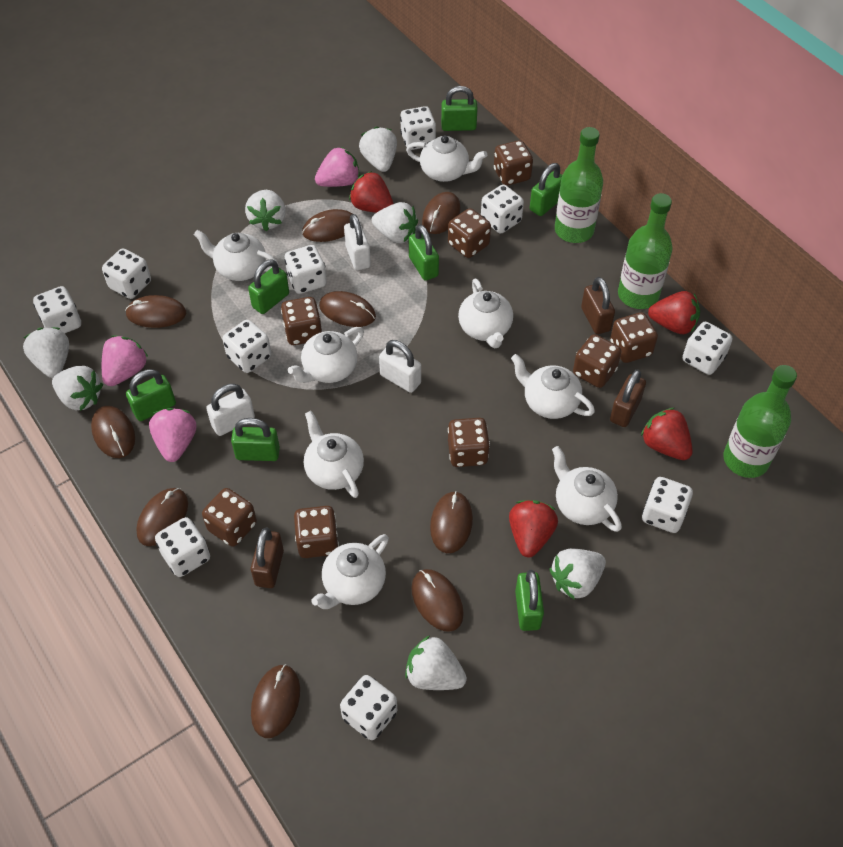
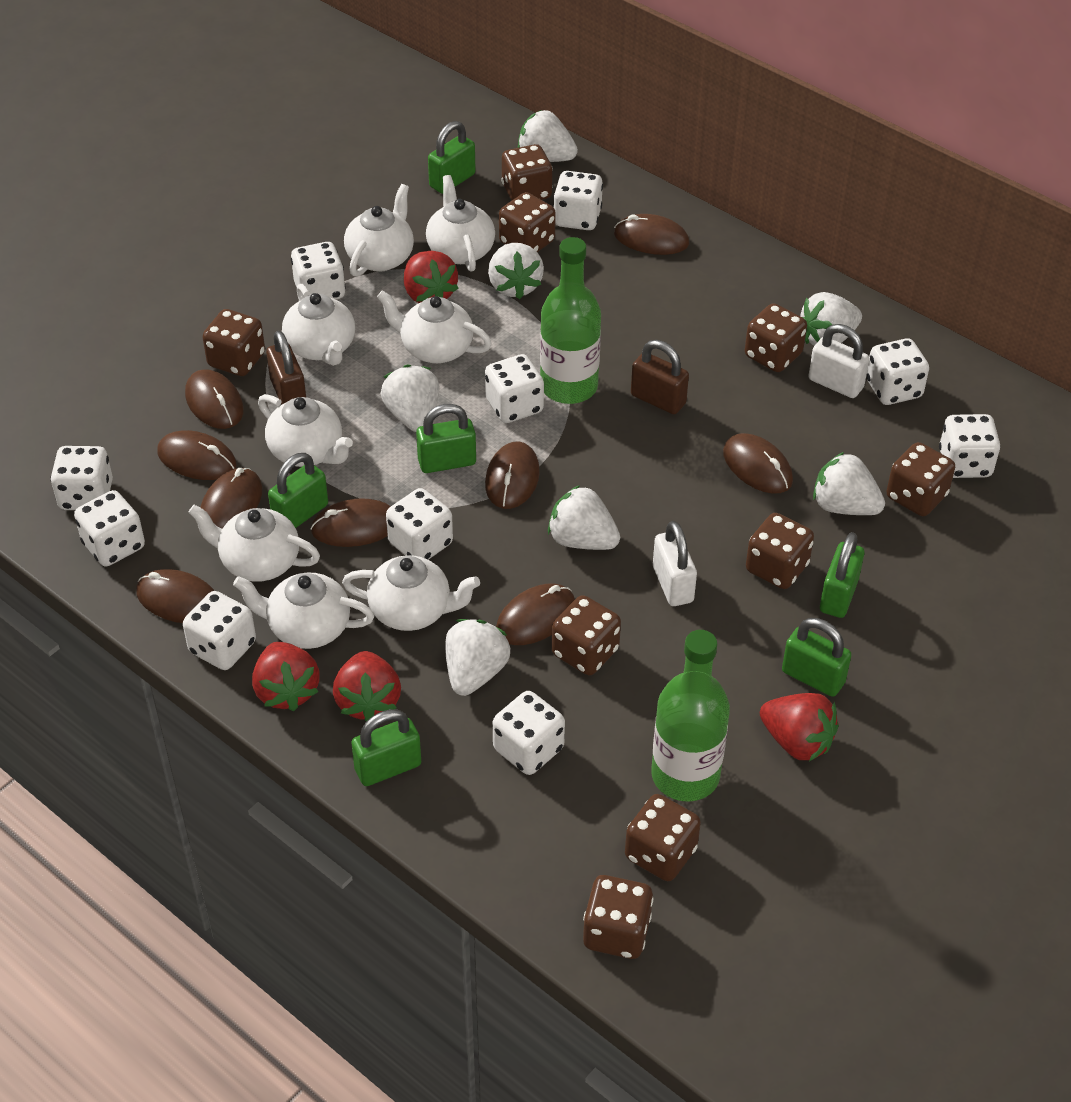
brown dice: 8 -> 9
brown padlock: 3 -> 2
green bottle: 3 -> 2
green padlock: 7 -> 6
pink strawberry: 3 -> 0
white padlock: 3 -> 2

